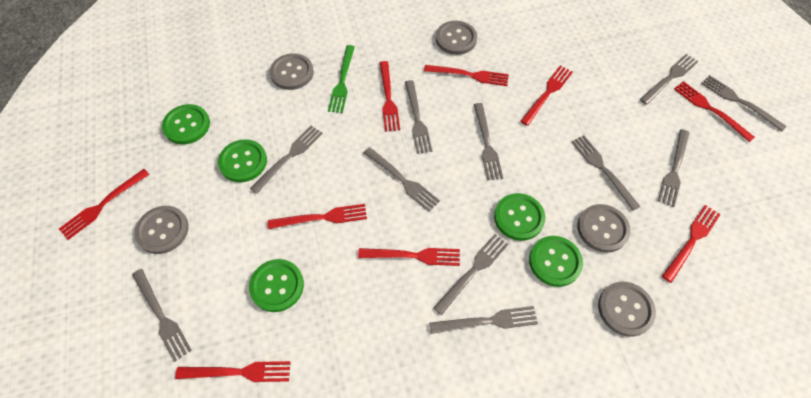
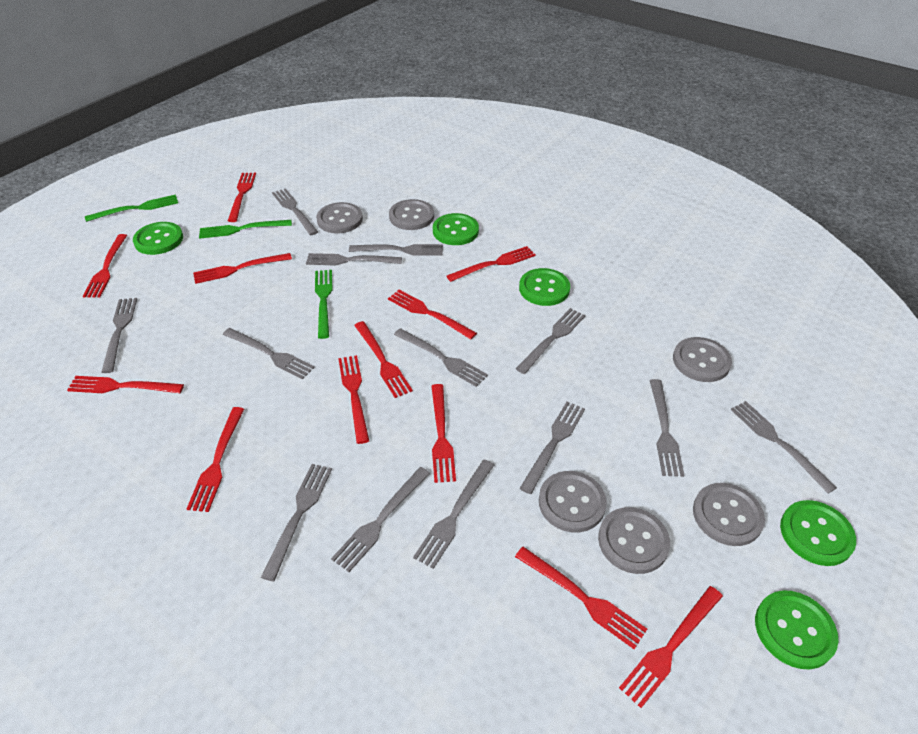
green fork: 1 -> 3
grey button: 5 -> 6
grey fork: 11 -> 13
red fork: 9 -> 12

